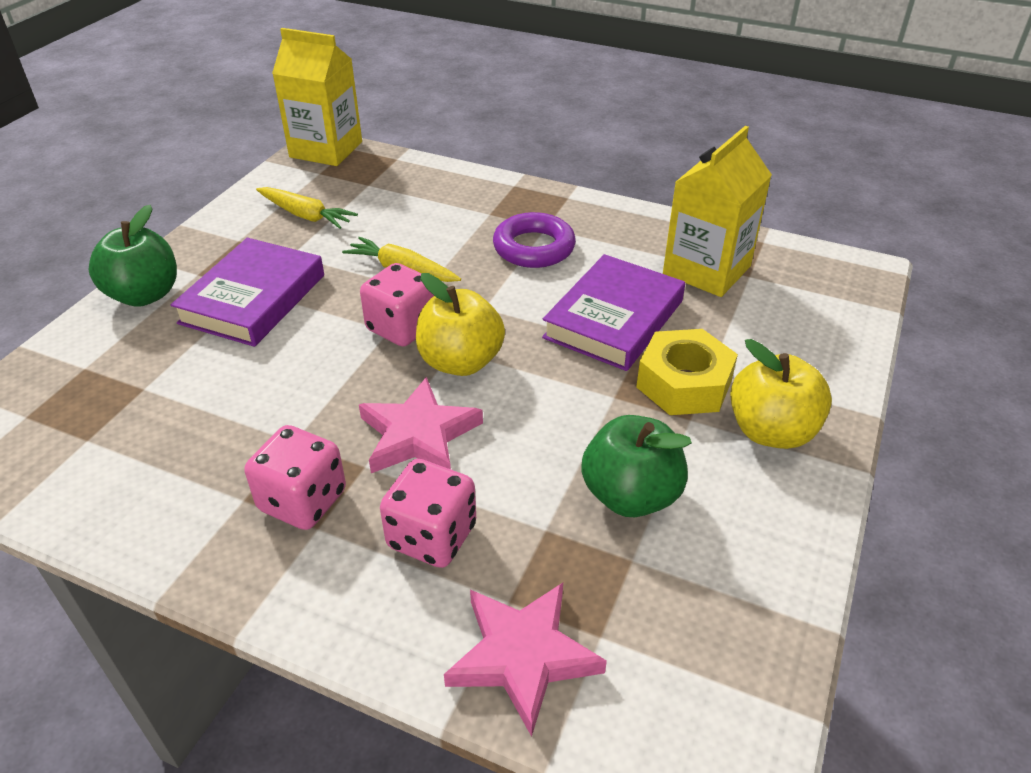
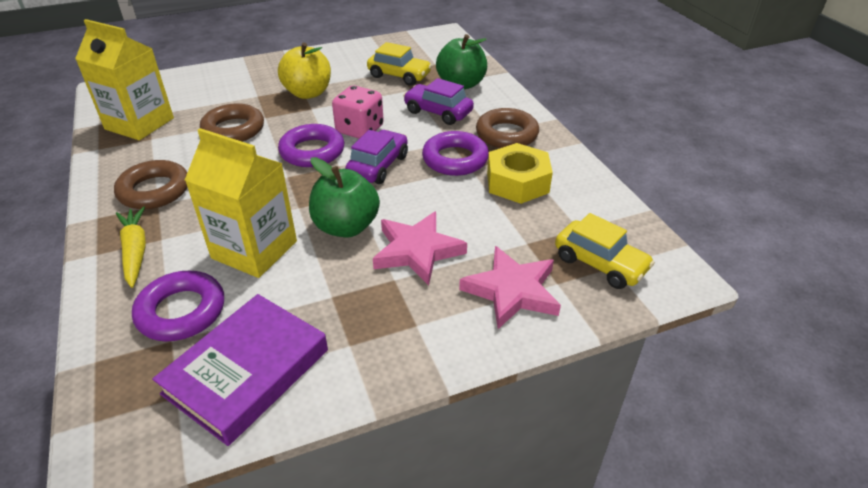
brown ring: 0 -> 3
pink dice: 3 -> 1
purple book: 2 -> 1
purple car: 0 -> 2
purple ring: 1 -> 3
yellow apple: 2 -> 1
yellow car: 0 -> 2
yellow carrot: 2 -> 1

